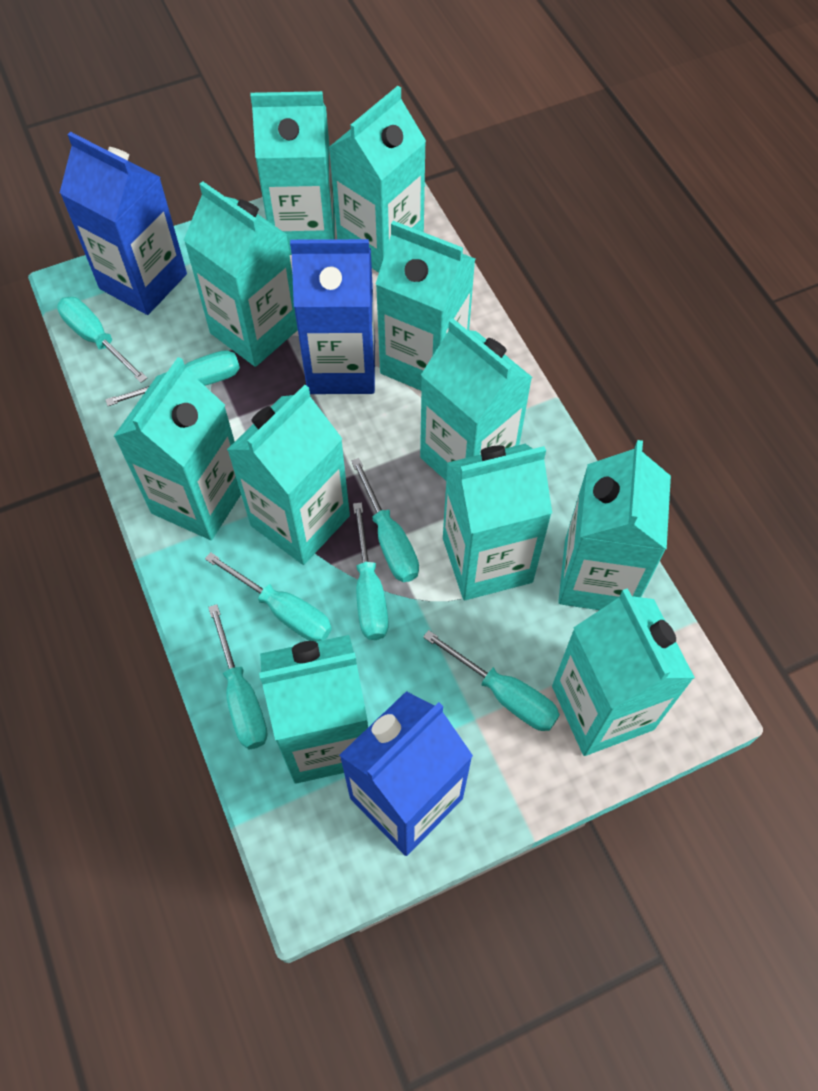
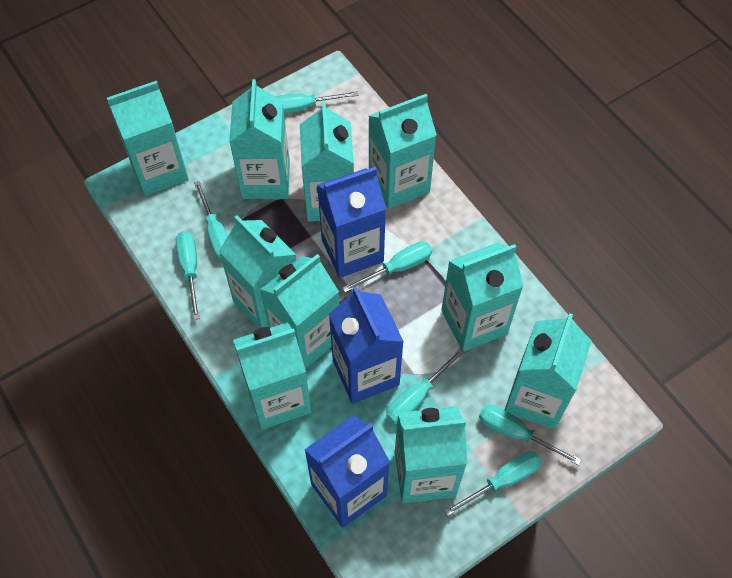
turquoise carton: 11 -> 10

